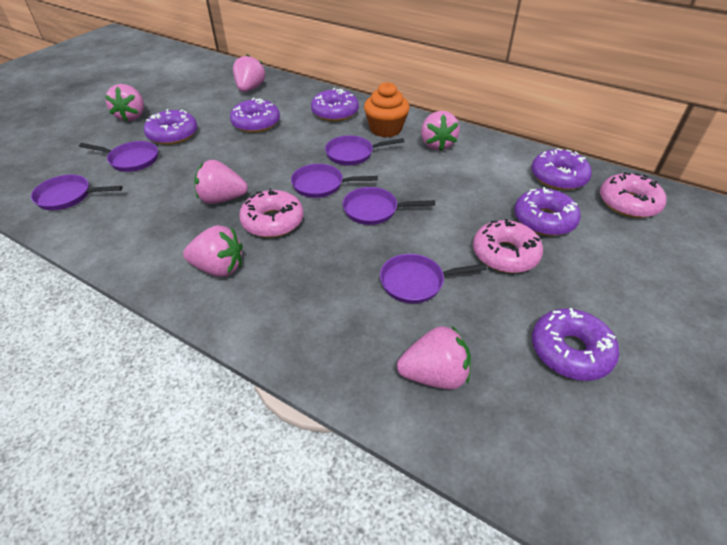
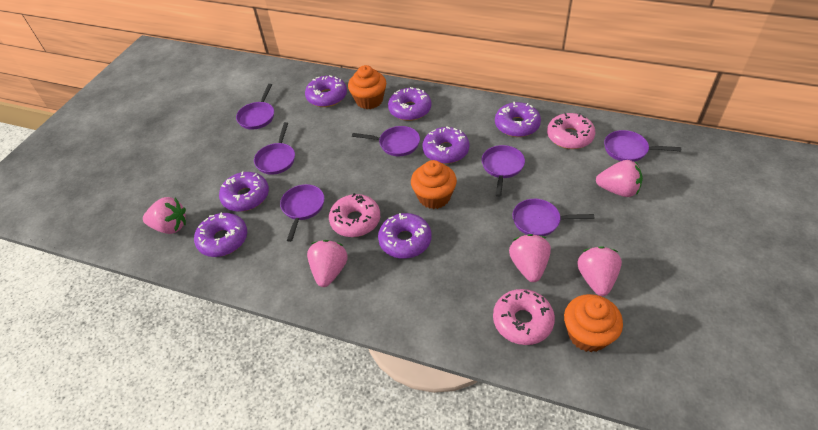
orange cupcake: 1 -> 3
pink strawberry: 6 -> 5
purple donut: 6 -> 7
purple pan: 6 -> 7

